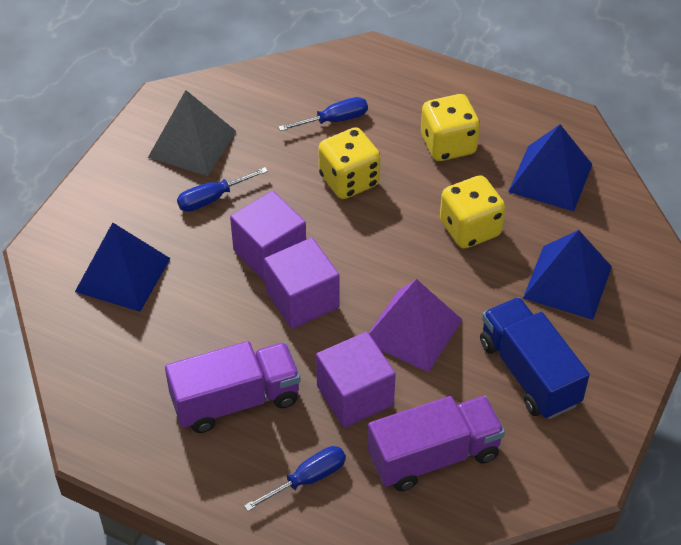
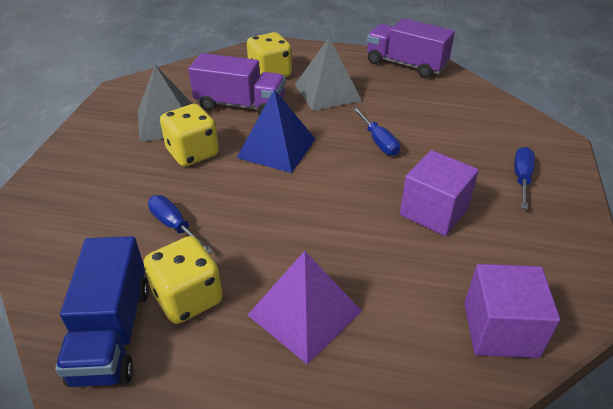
blue pyramid: 3 -> 1
grey pyramid: 1 -> 2
purple cube: 3 -> 2

